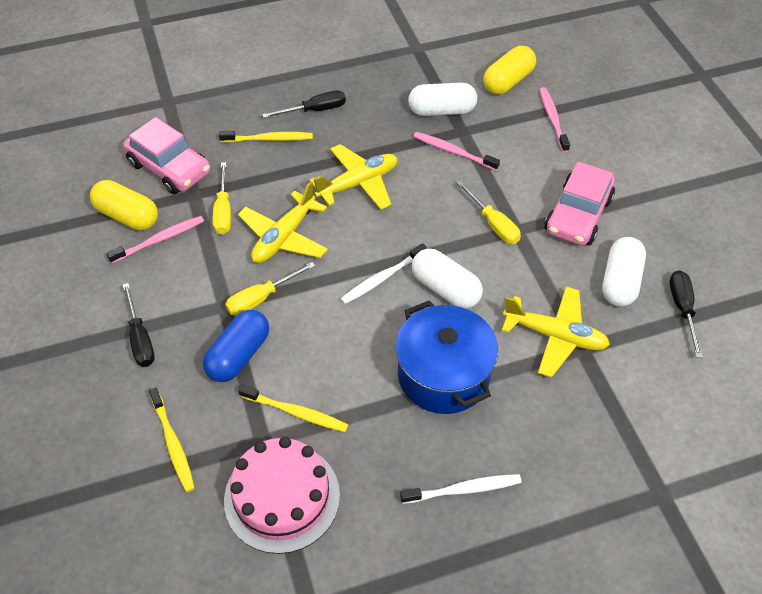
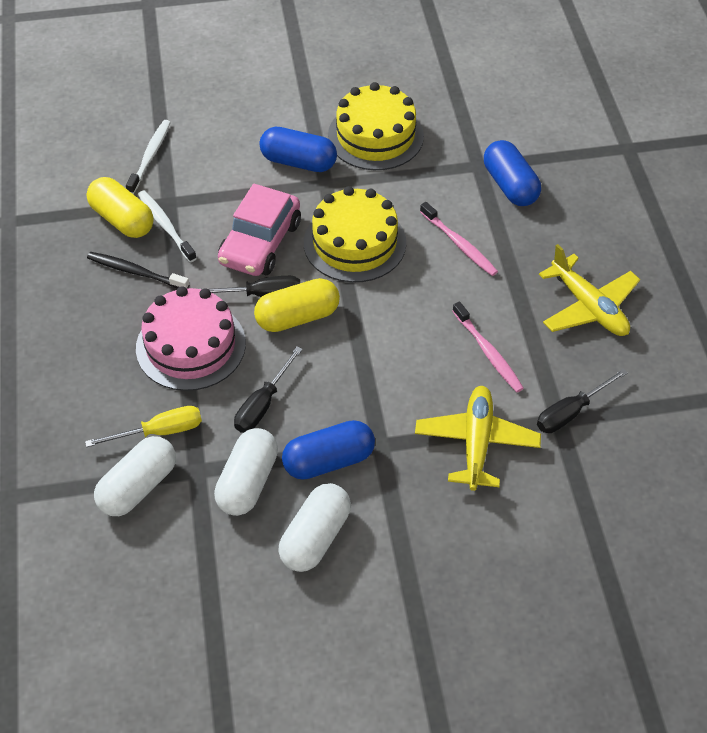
black toothbrush: 0 -> 1
blue capsule: 1 -> 3
blue pot: 1 -> 0
pink car: 2 -> 1
pink toothbrush: 3 -> 2
yellow cake: 0 -> 2
yellow plane: 3 -> 2
yellow screwdriver: 3 -> 1
yellow toothbrush: 3 -> 0

